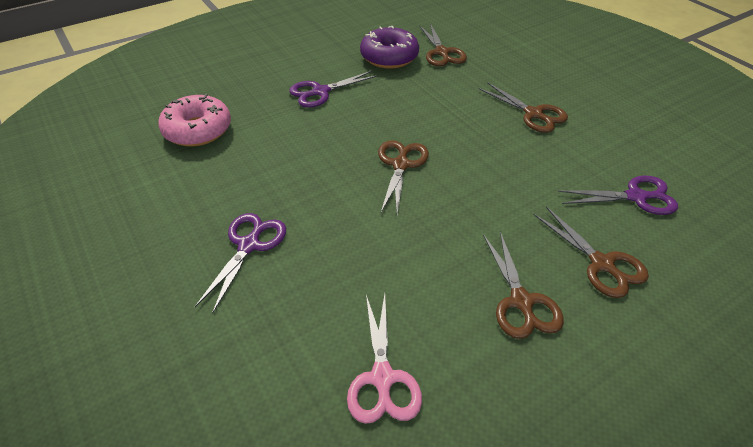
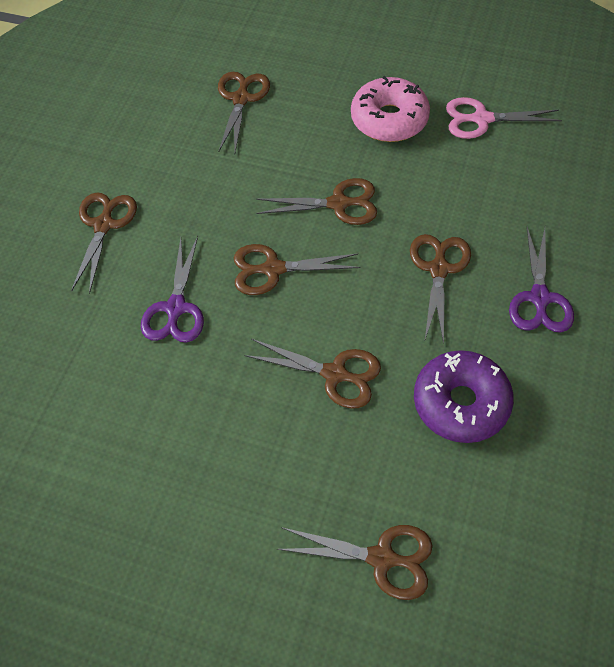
brown scissors: 5 -> 7
purple scissors: 3 -> 2

